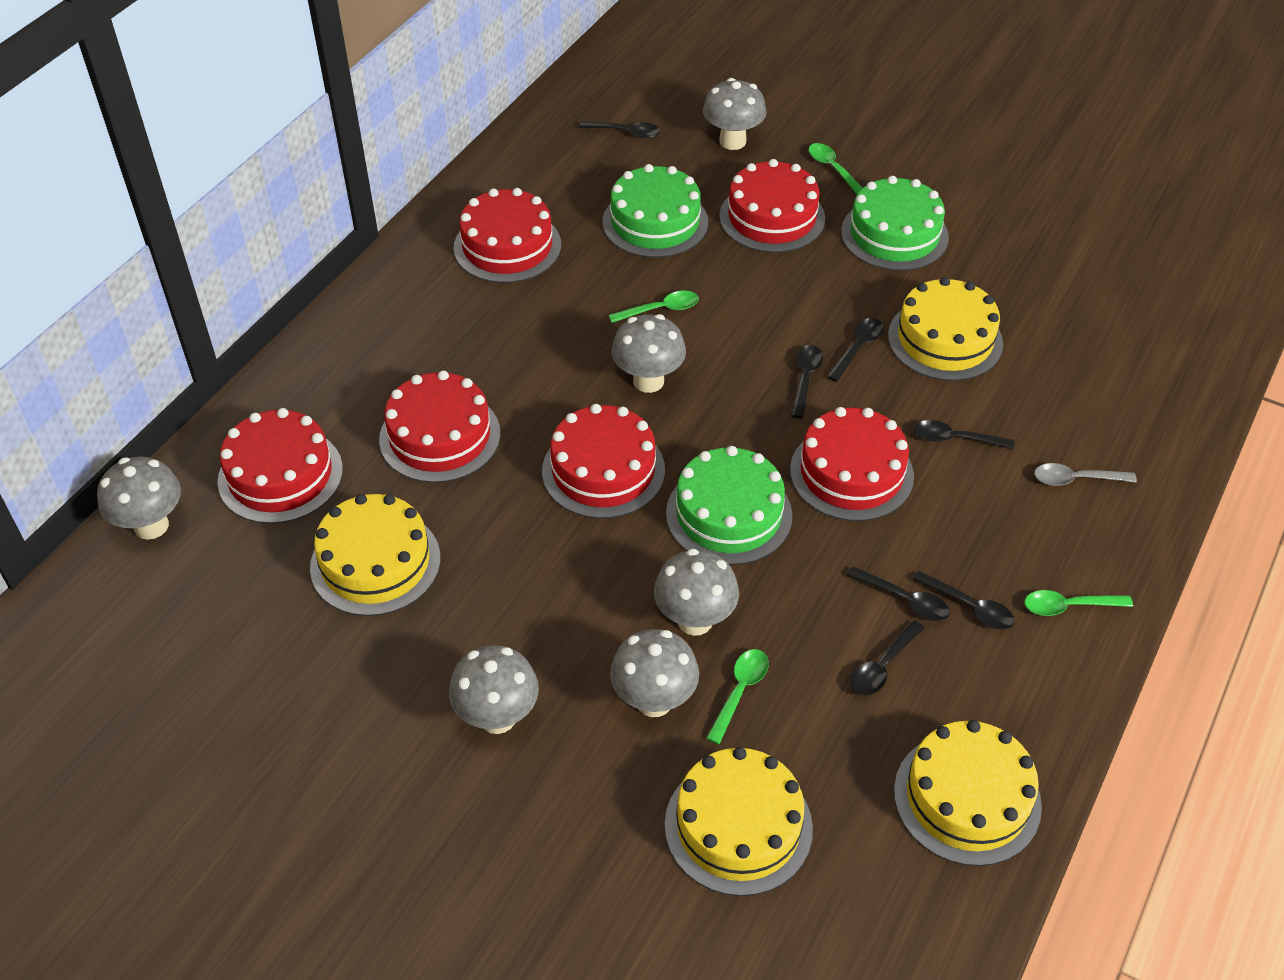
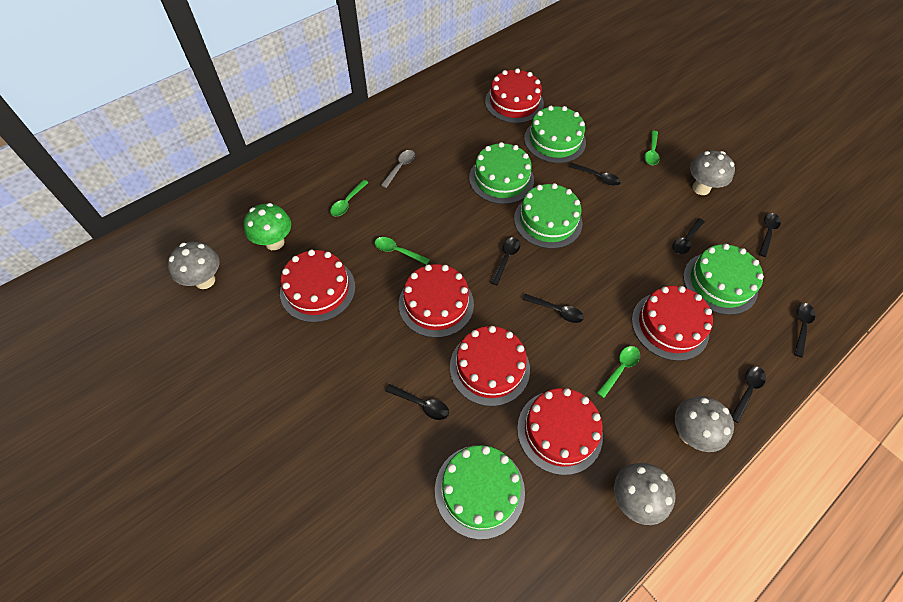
black spoon: 7 -> 8
green cake: 3 -> 5
green mushroom: 0 -> 1
grey mushroom: 6 -> 4
yellow cake: 4 -> 0

